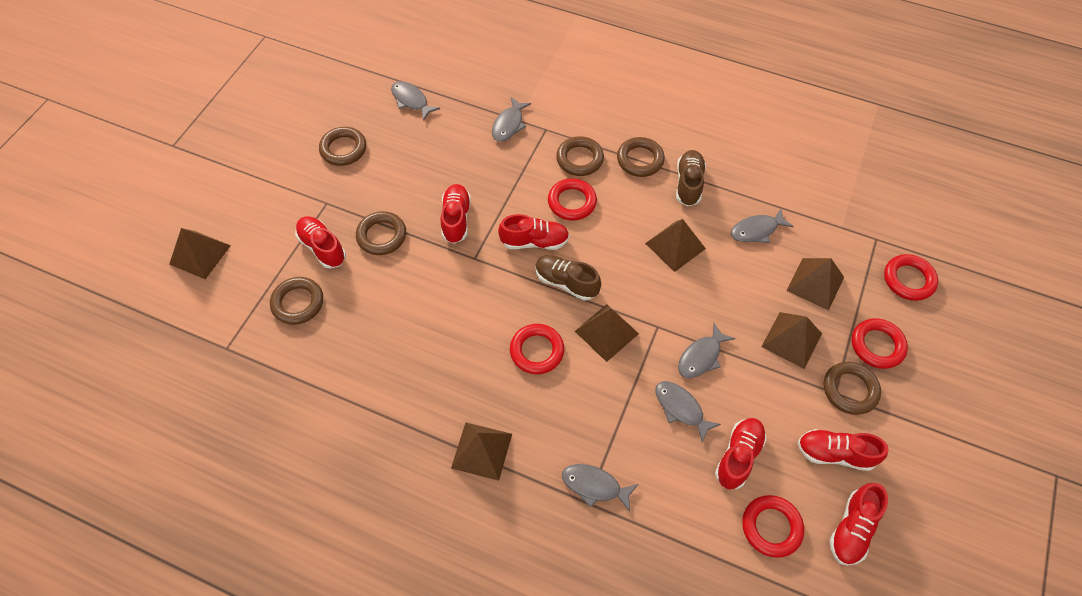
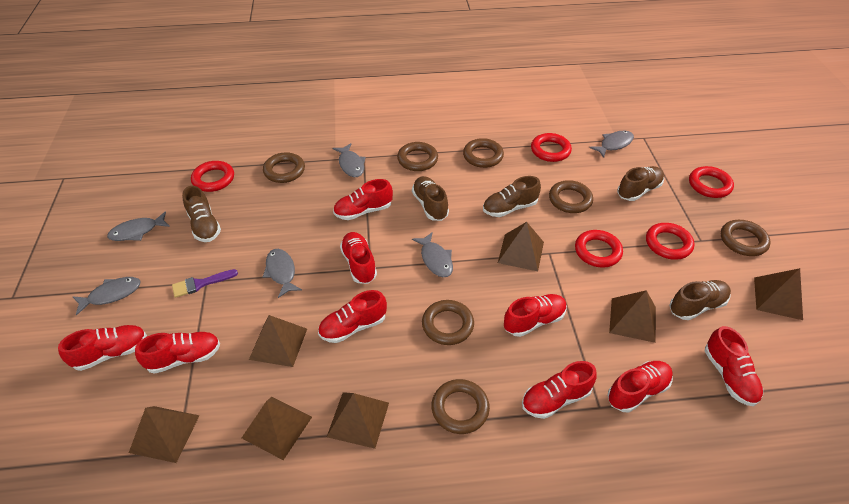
brown pyramid: 6 -> 7
brown ring: 6 -> 7
brown shoe: 2 -> 5
purple brush: 0 -> 1
red shoe: 6 -> 9

